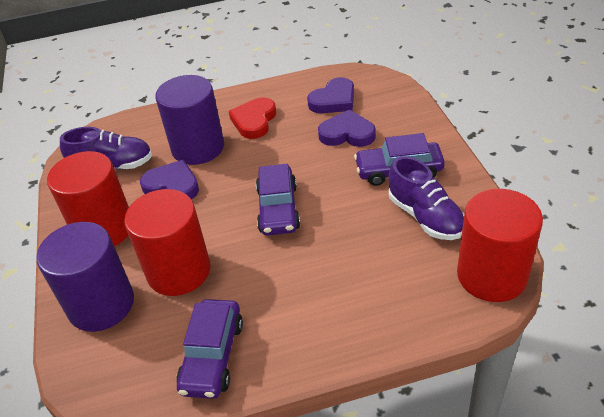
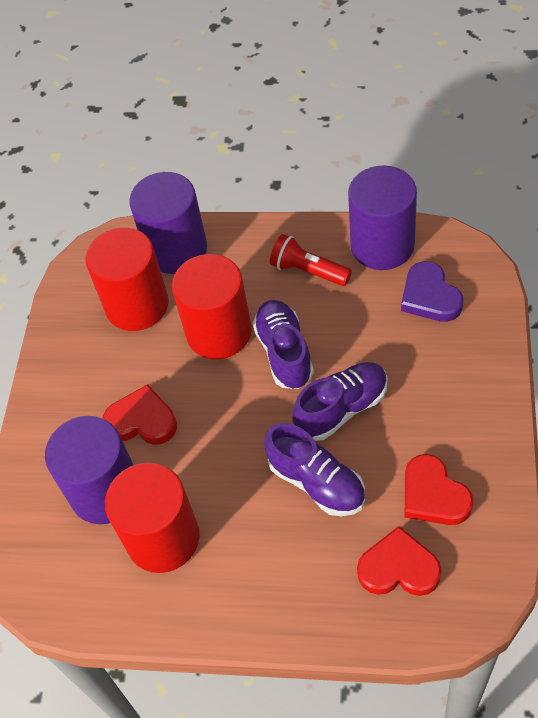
purple car: 3 -> 0
purple cylinder: 2 -> 3
purple heart: 3 -> 1
purple shoe: 2 -> 3
red flashlight: 0 -> 1
red heart: 1 -> 3

